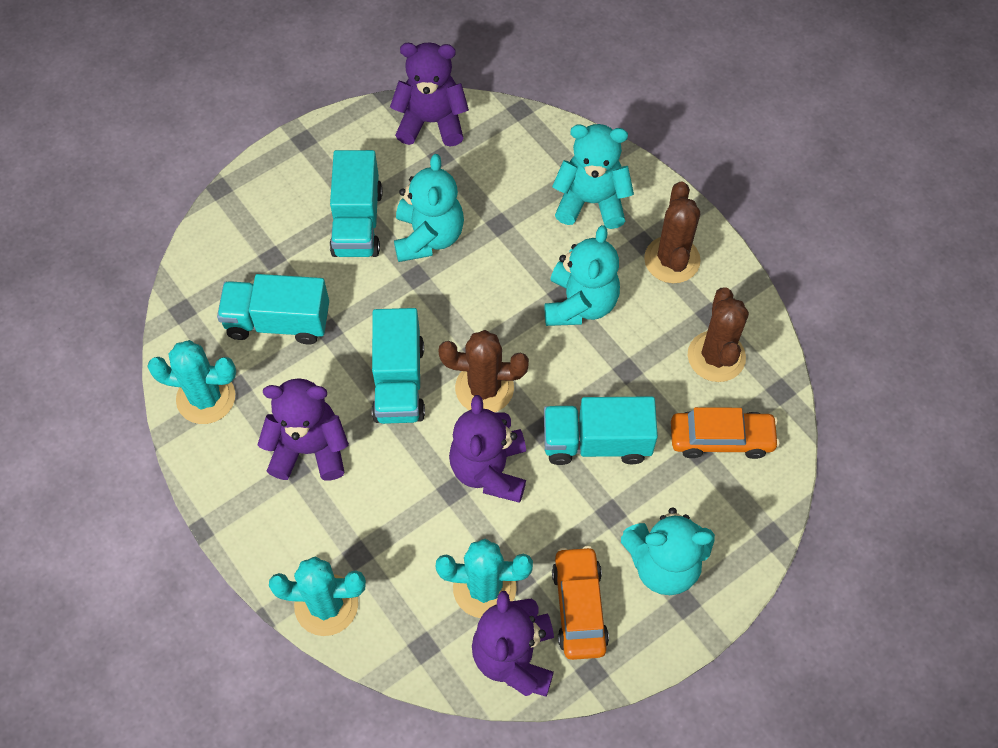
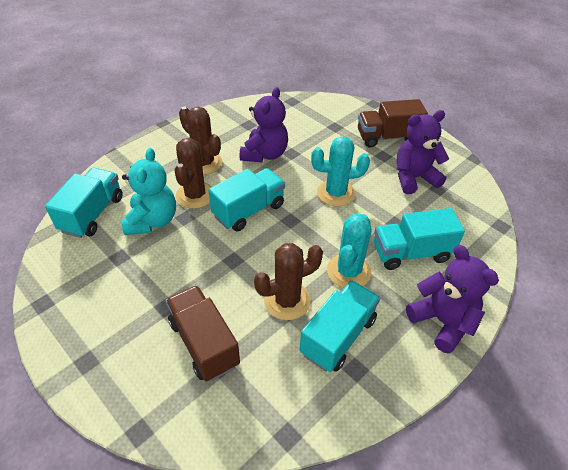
brown truck: 0 -> 2
orange car: 2 -> 0
purple teddy bear: 4 -> 3
turquoise cactus: 3 -> 2
turquoise teddy bear: 4 -> 1

